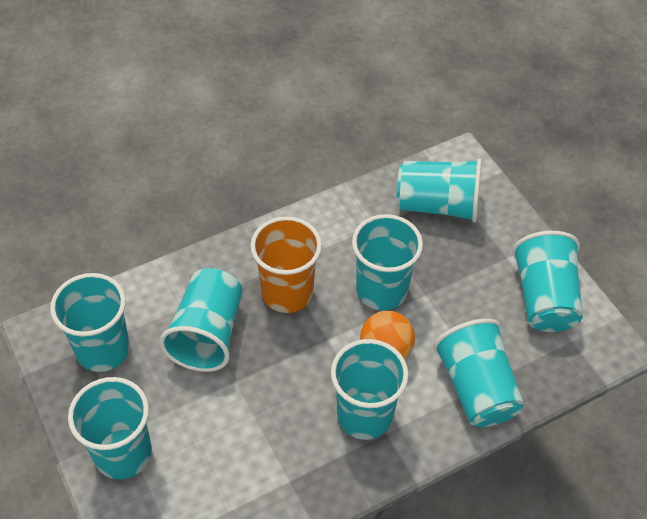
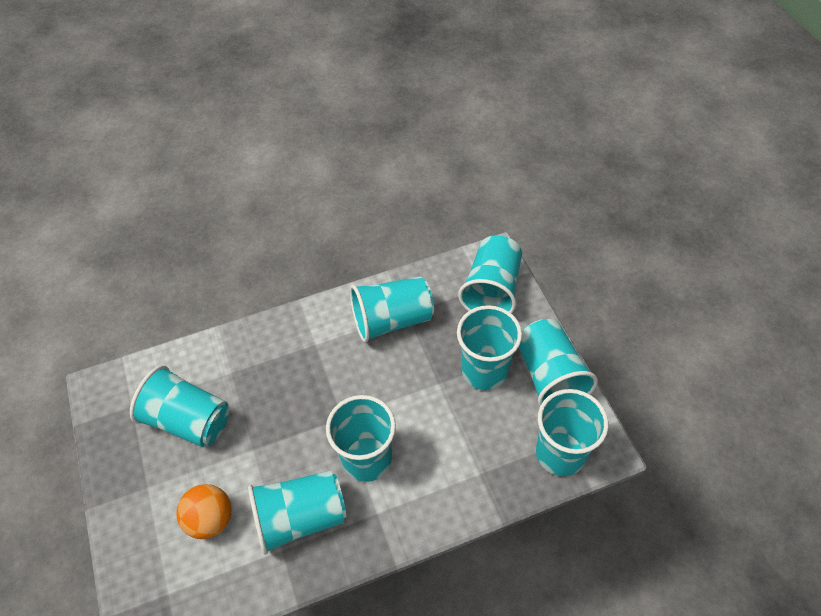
orange cup: 1 -> 0

